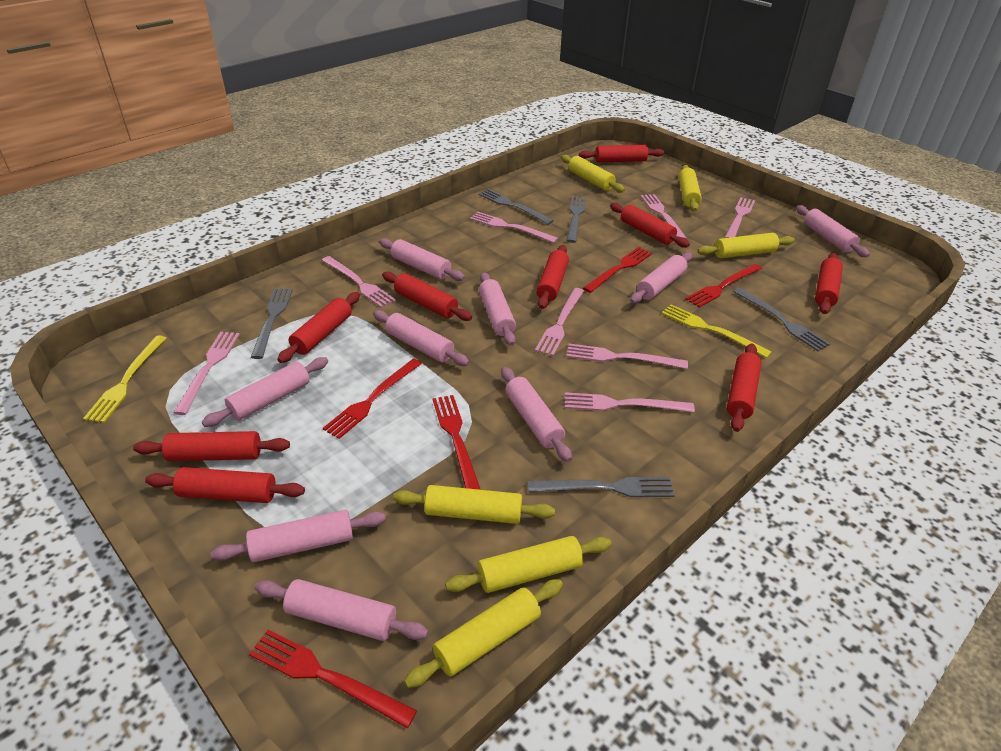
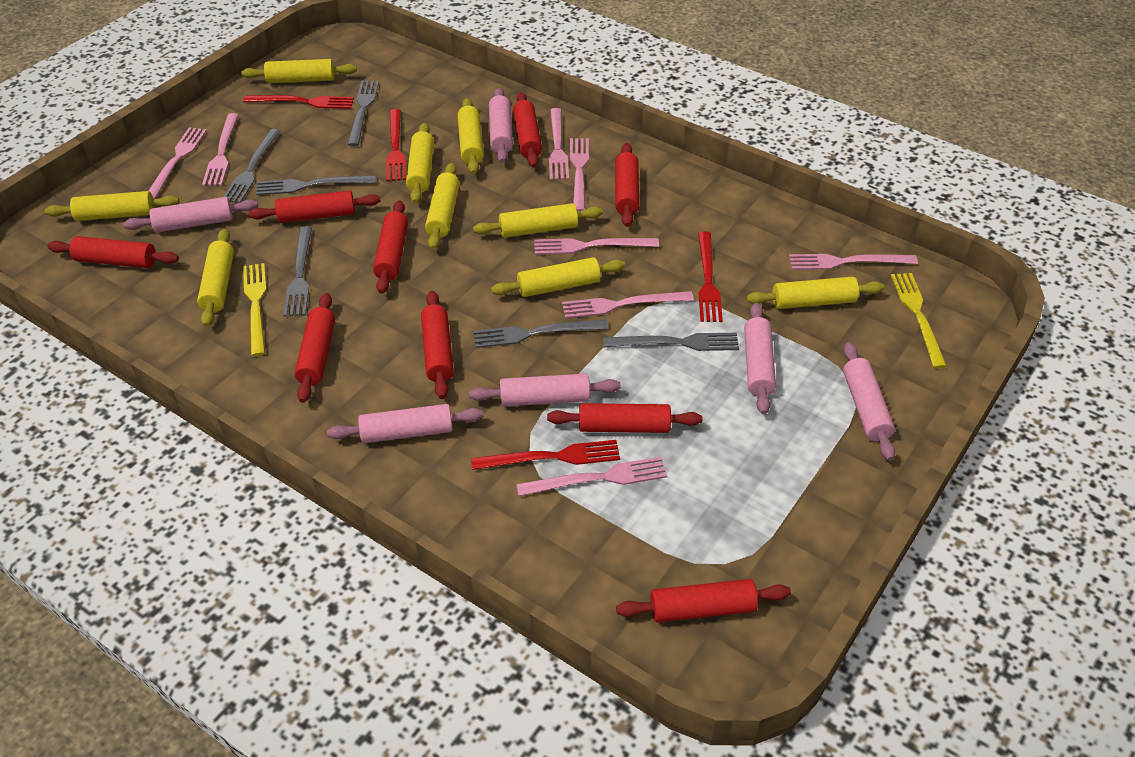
grey fork: 5 -> 6
pink rolling pin: 9 -> 6
red fork: 5 -> 4
yellow rolling pin: 6 -> 9

